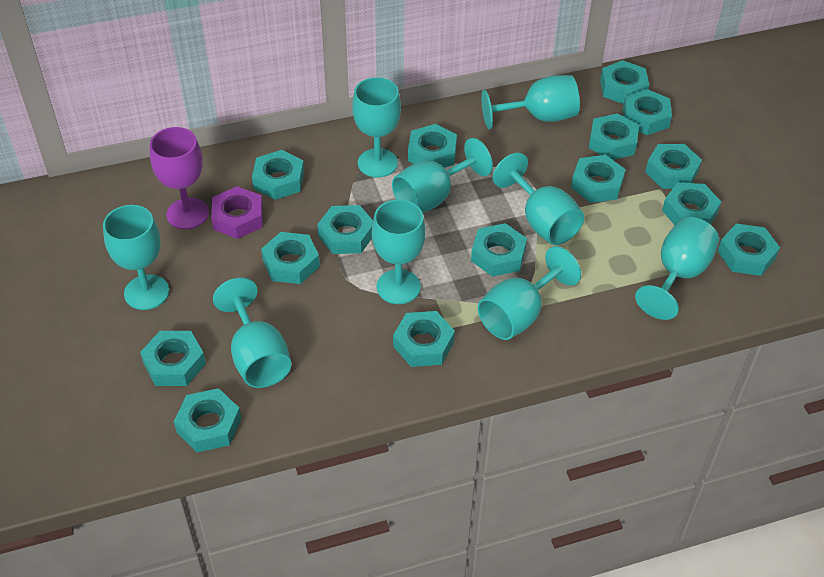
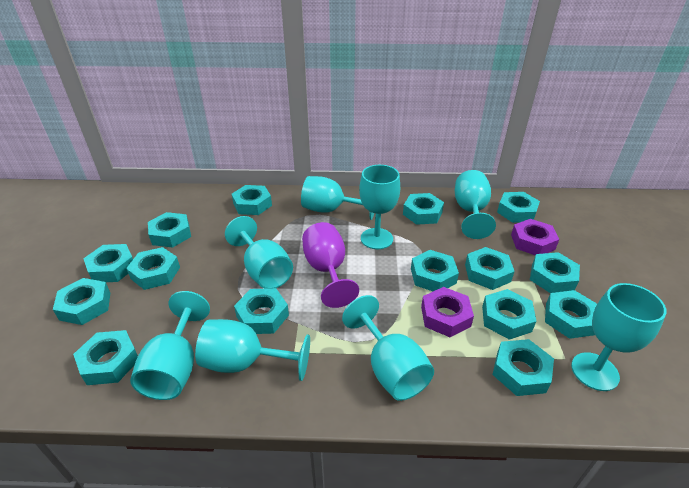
purple nut: 1 -> 2
turquoise goblet: 9 -> 8

